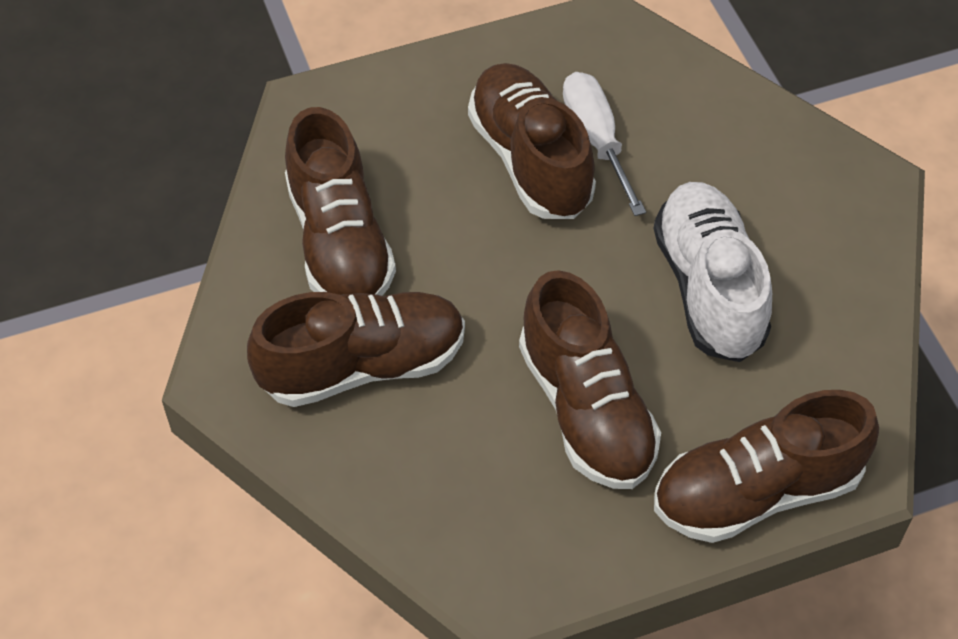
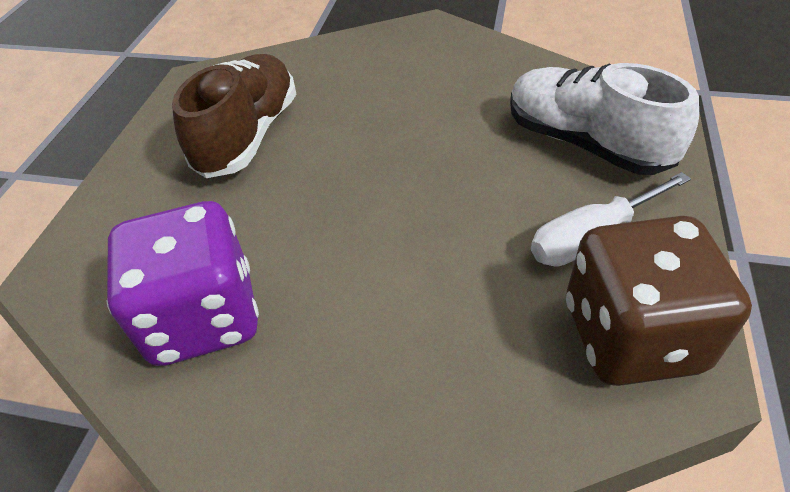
brown dice: 0 -> 1
brown shoe: 5 -> 1
purple dice: 0 -> 1

